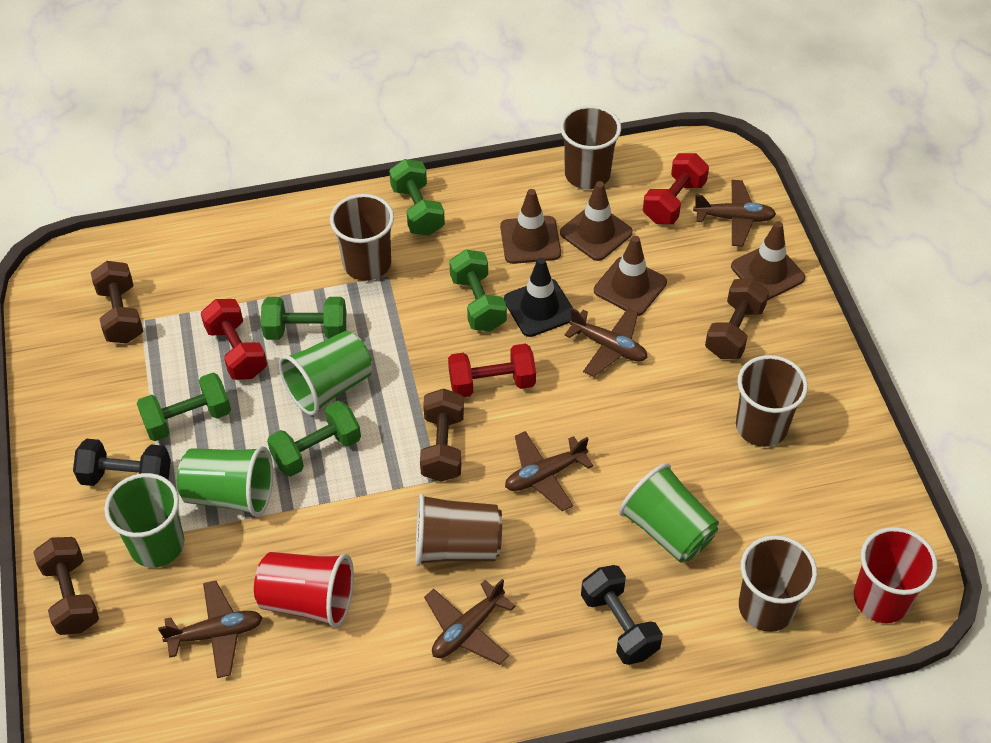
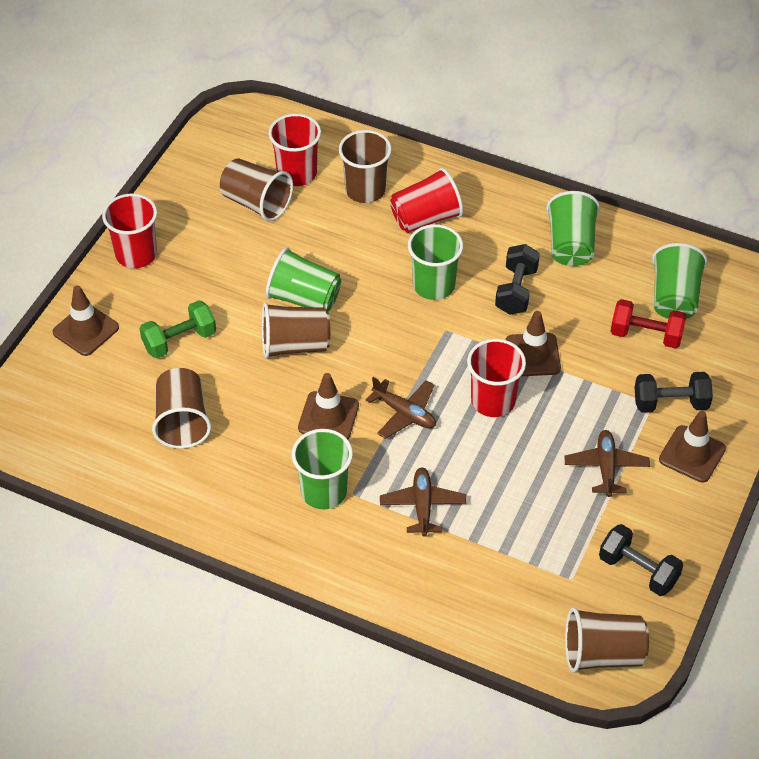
black dumbbell: 2 -> 3
black traffic cone: 1 -> 0
brown dumbbell: 4 -> 0
brown plane: 5 -> 3
green cup: 4 -> 5
green dumbbell: 5 -> 1
red cup: 2 -> 4
red dumbbell: 3 -> 1

